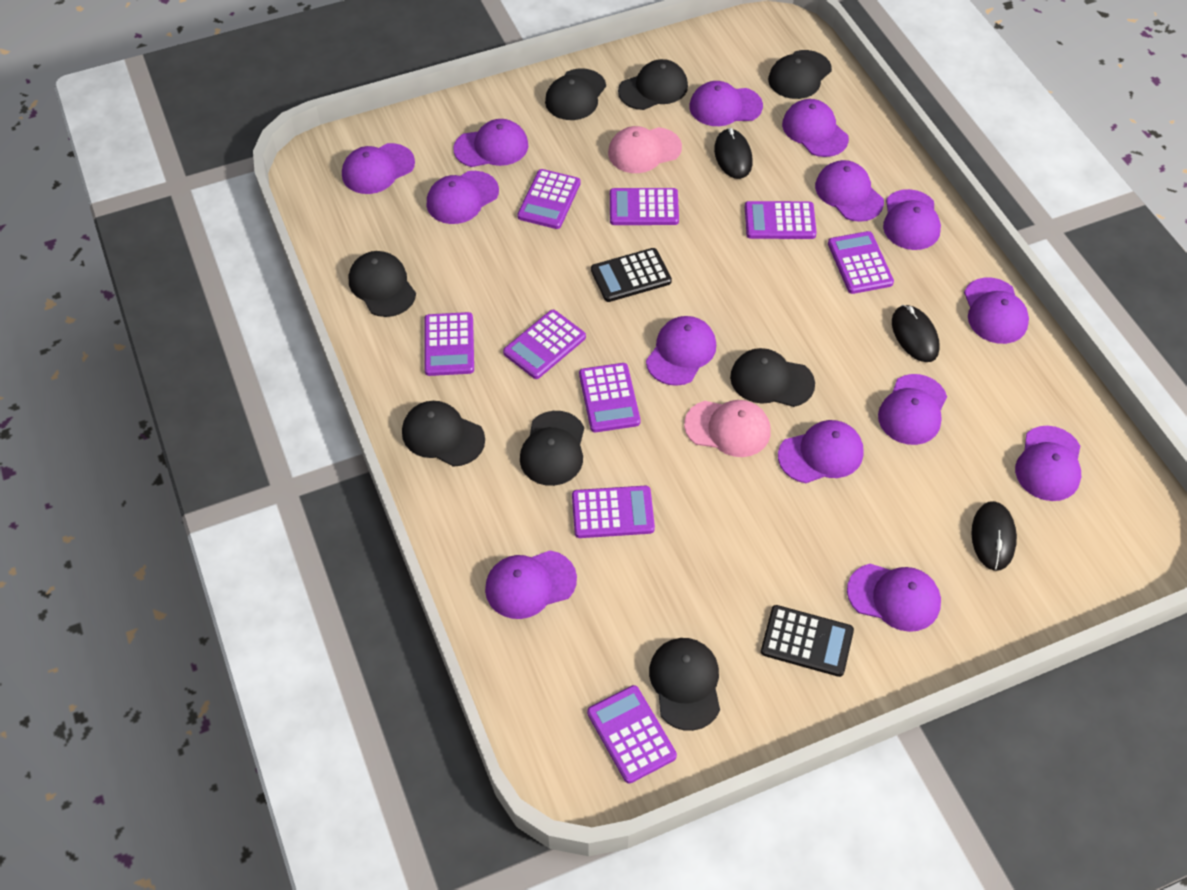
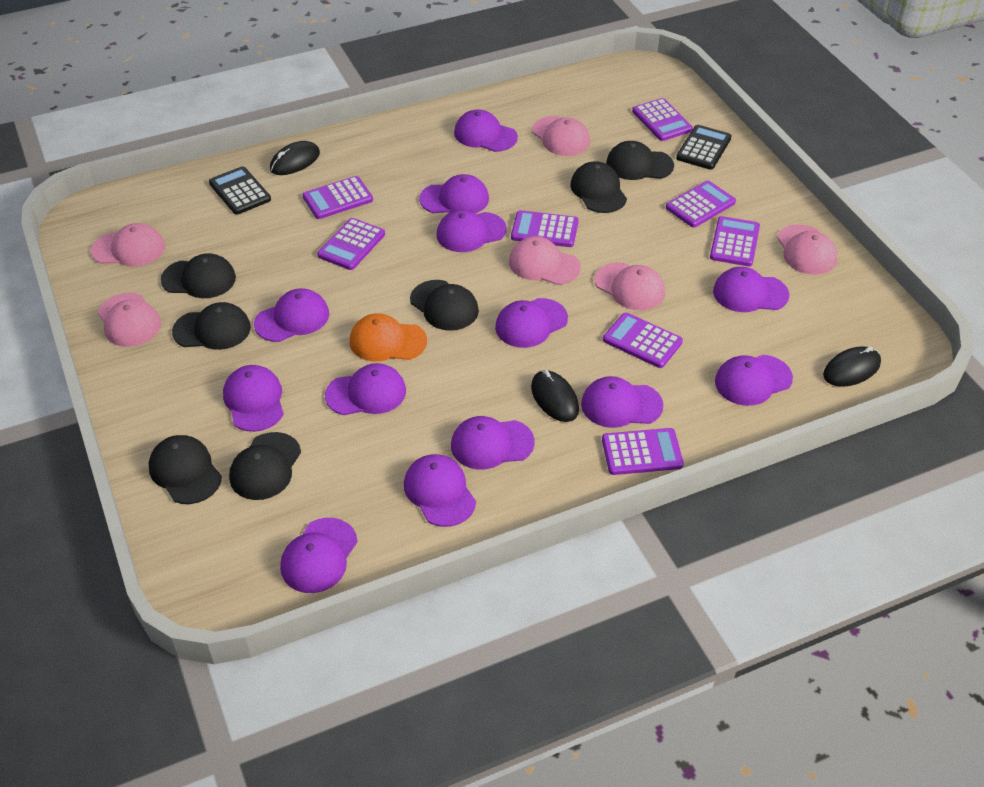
black cap: 8 -> 7
orange cap: 0 -> 1
pink cap: 2 -> 6
purple calculator: 9 -> 8
purple cap: 14 -> 13

